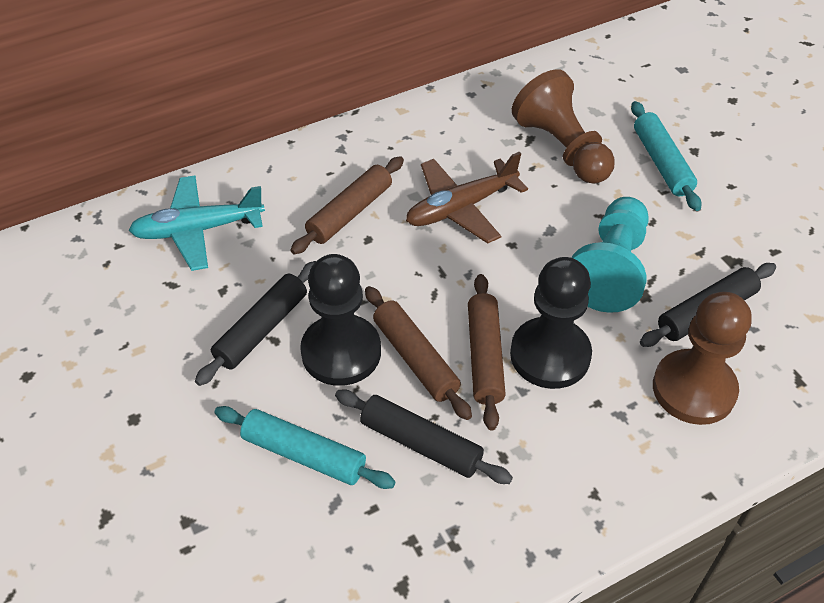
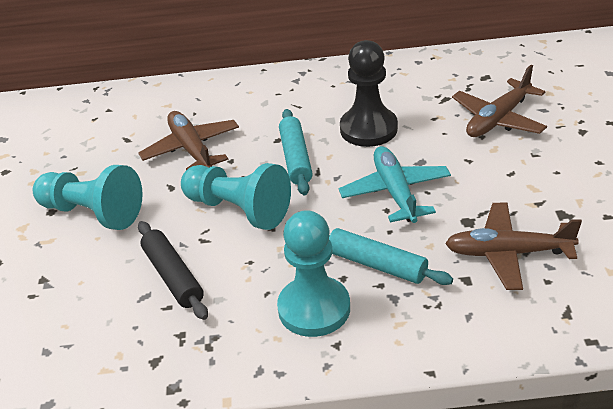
black pawn: 2 -> 1
black rolling pin: 3 -> 1
brown pawn: 2 -> 0
brown plane: 1 -> 3
brown rolling pin: 3 -> 0
turquoise pawn: 1 -> 3

